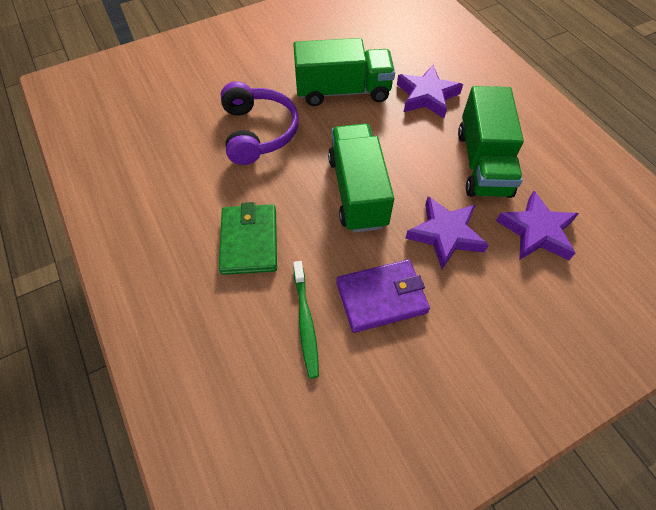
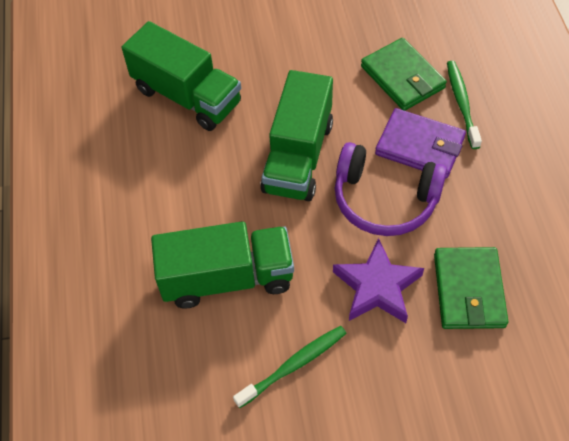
green toothbrush: 1 -> 2
green wallet: 1 -> 2
purple star: 3 -> 1

